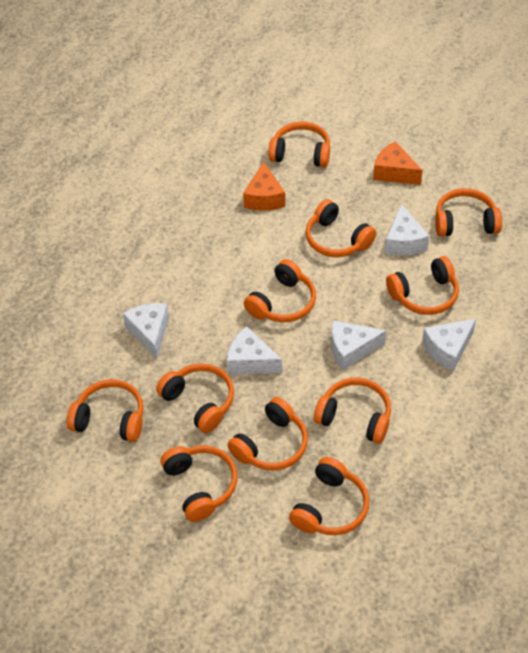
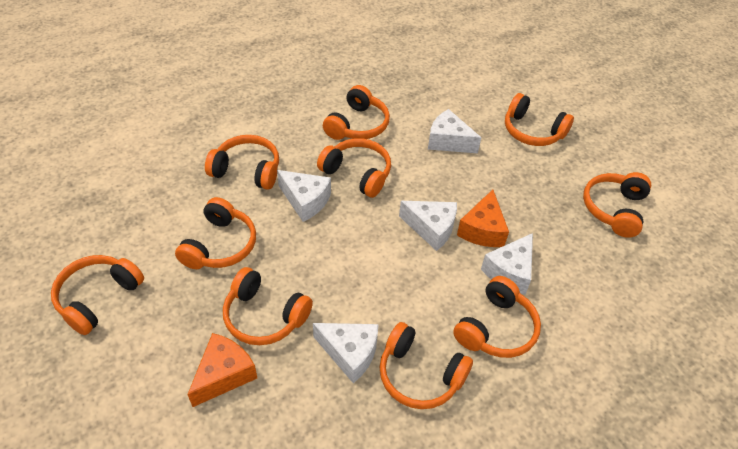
orange headphones: 11 -> 10

